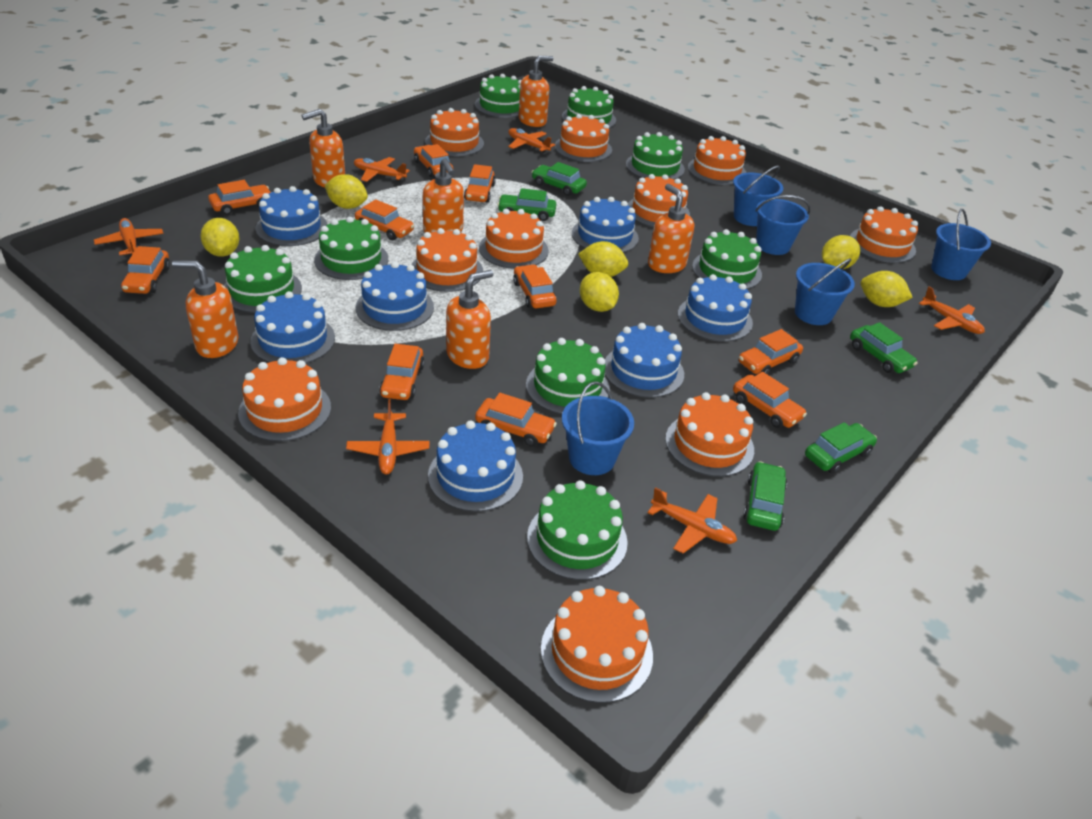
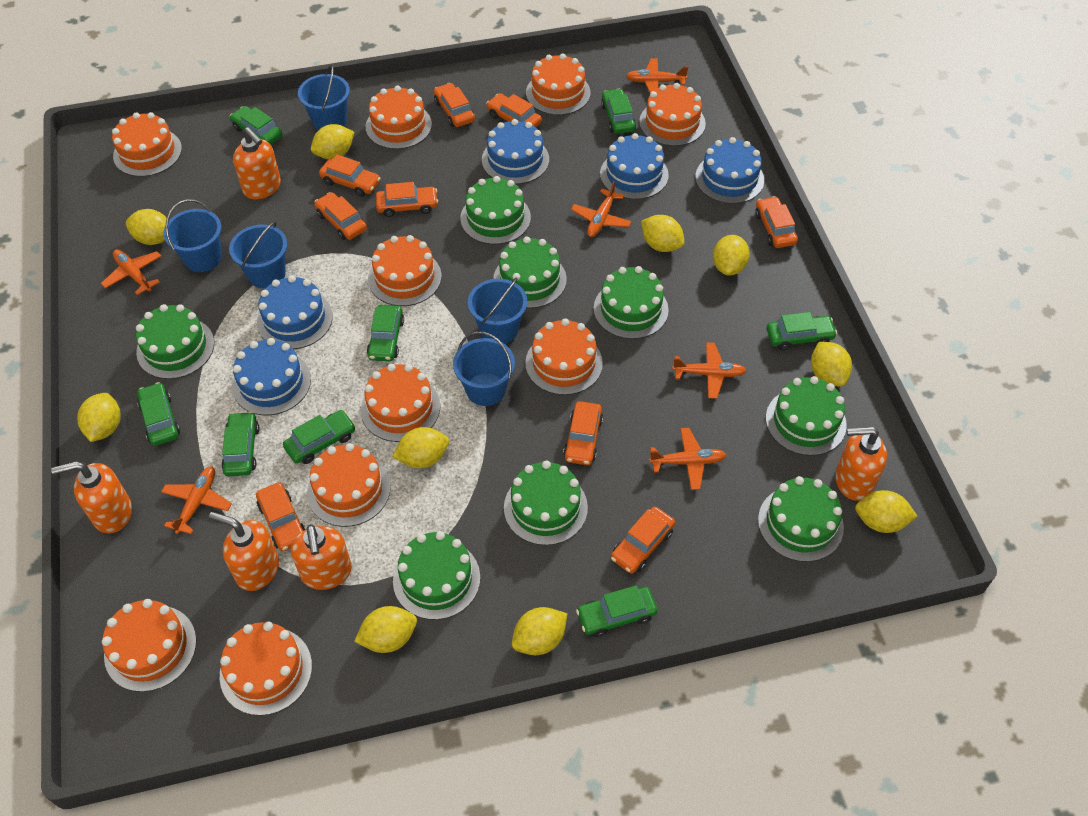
blue cake: 7 -> 5
green car: 5 -> 8
orange car: 10 -> 9
orange soap dispenser: 6 -> 5
yellow lemon: 6 -> 10

